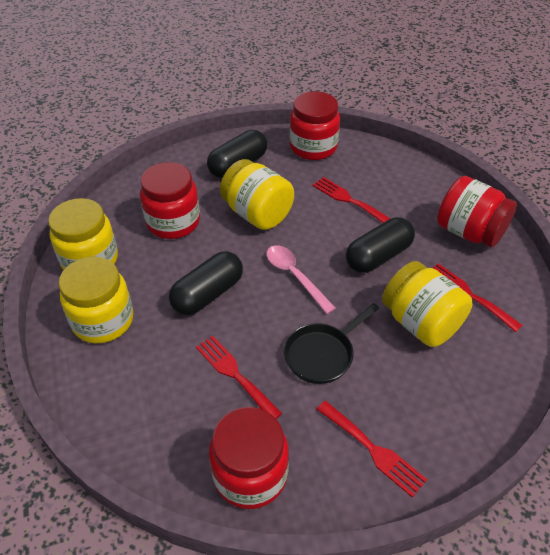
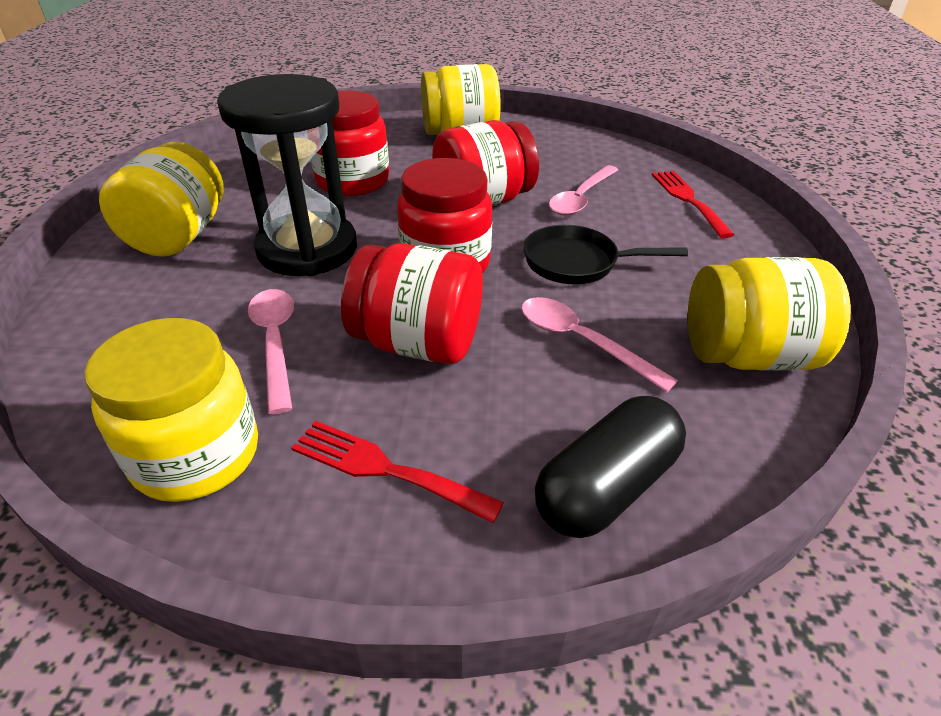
black capsule: 3 -> 1
black hourglass: 0 -> 1
pink spoon: 1 -> 3
red fork: 4 -> 2

